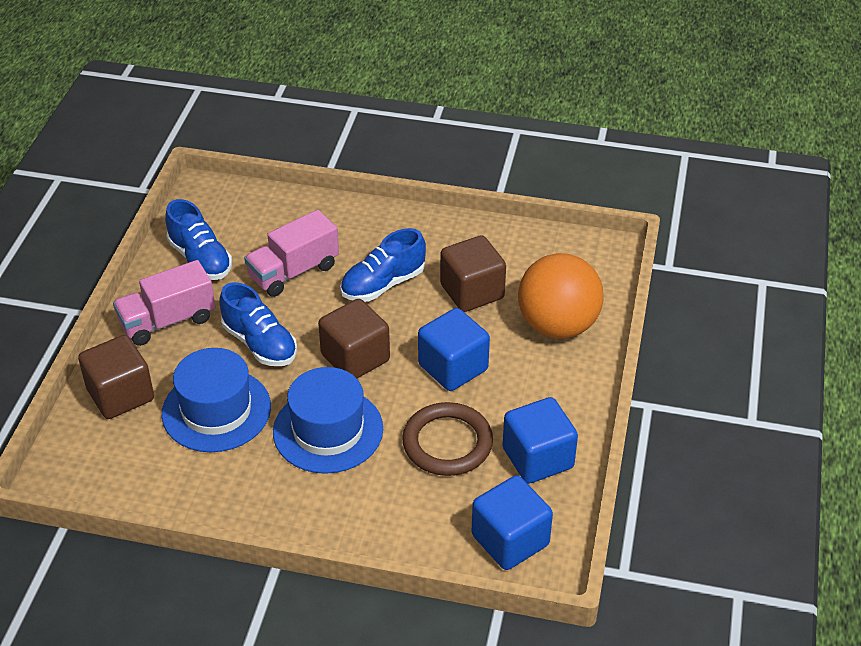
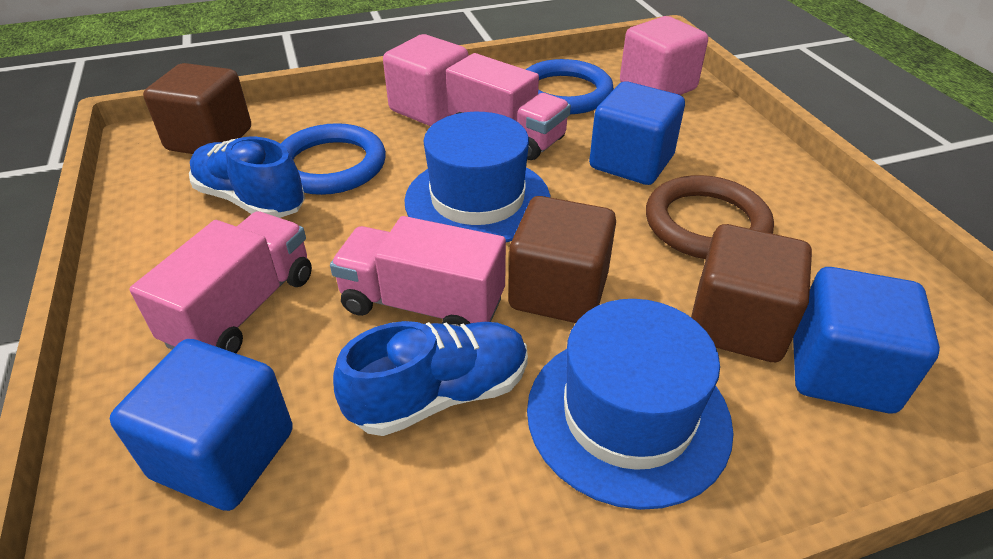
blue ring: 0 -> 2
blue shoe: 3 -> 2
orange ball: 1 -> 0
pink cube: 0 -> 2
pink truck: 2 -> 3

